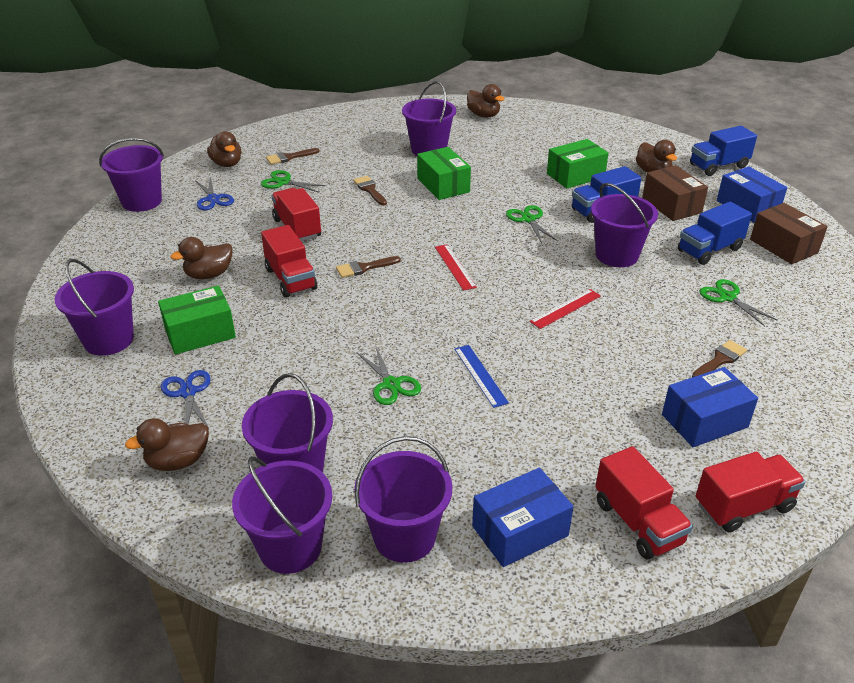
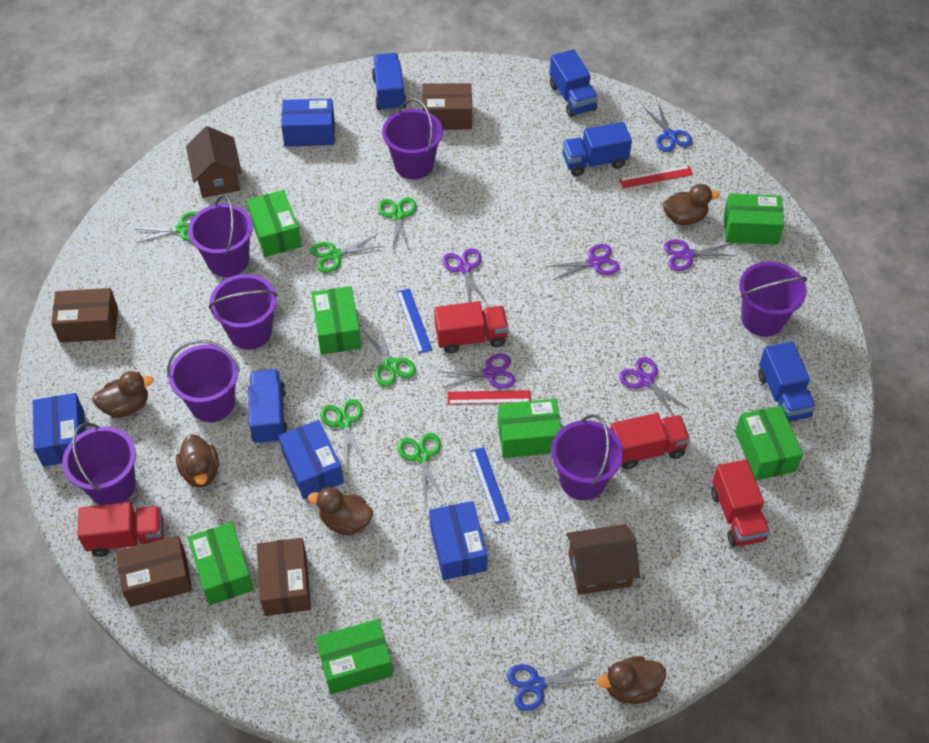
blue box: 3 -> 4
blue ruler: 1 -> 2
blue truck: 3 -> 5
brown box: 2 -> 4
brown brush: 4 -> 0
brown house: 0 -> 2
green box: 3 -> 7
green scissors: 4 -> 6
purple scissors: 0 -> 5

